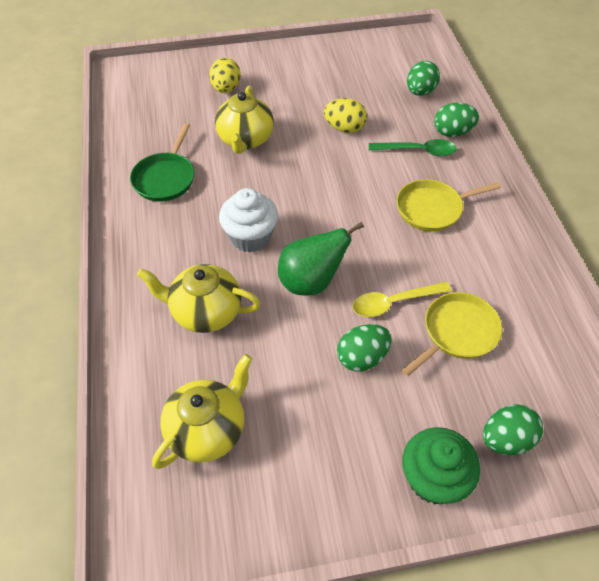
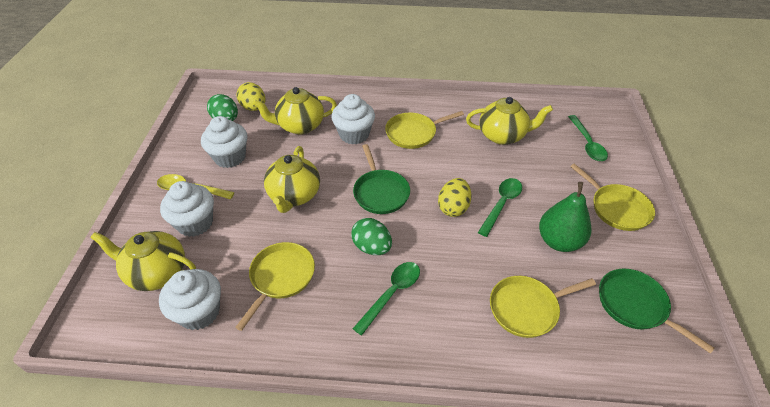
green cupcake: 1 -> 0
green egg: 4 -> 2
green pan: 1 -> 2
green spoon: 1 -> 3
white cupcake: 1 -> 4
yellow pan: 2 -> 4
yellow teapot: 3 -> 4

